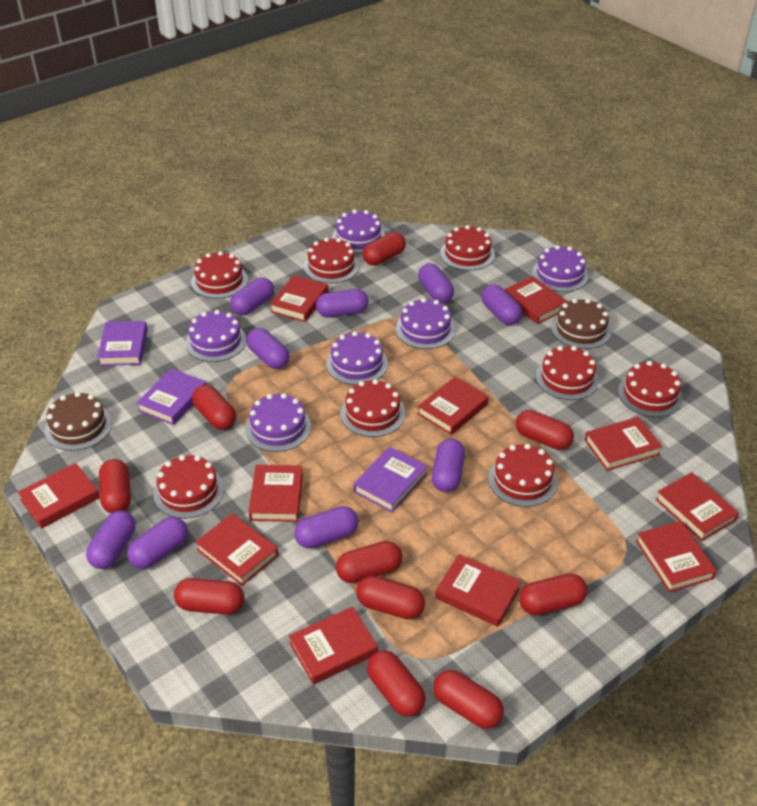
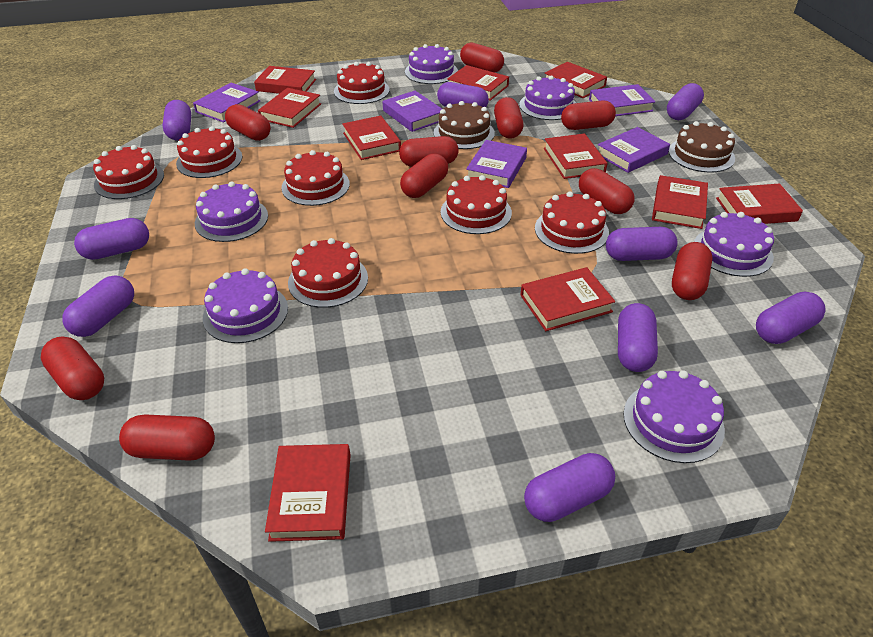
purple book: 3 -> 5
red book: 11 -> 10
red cake: 8 -> 7

